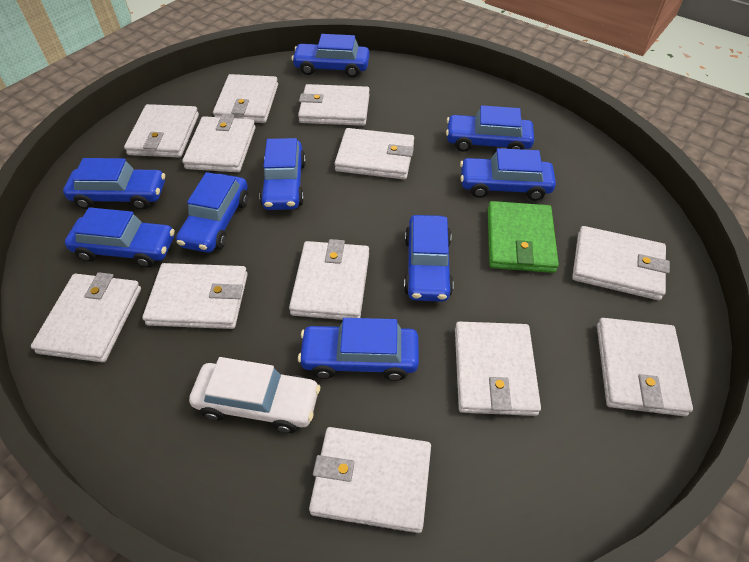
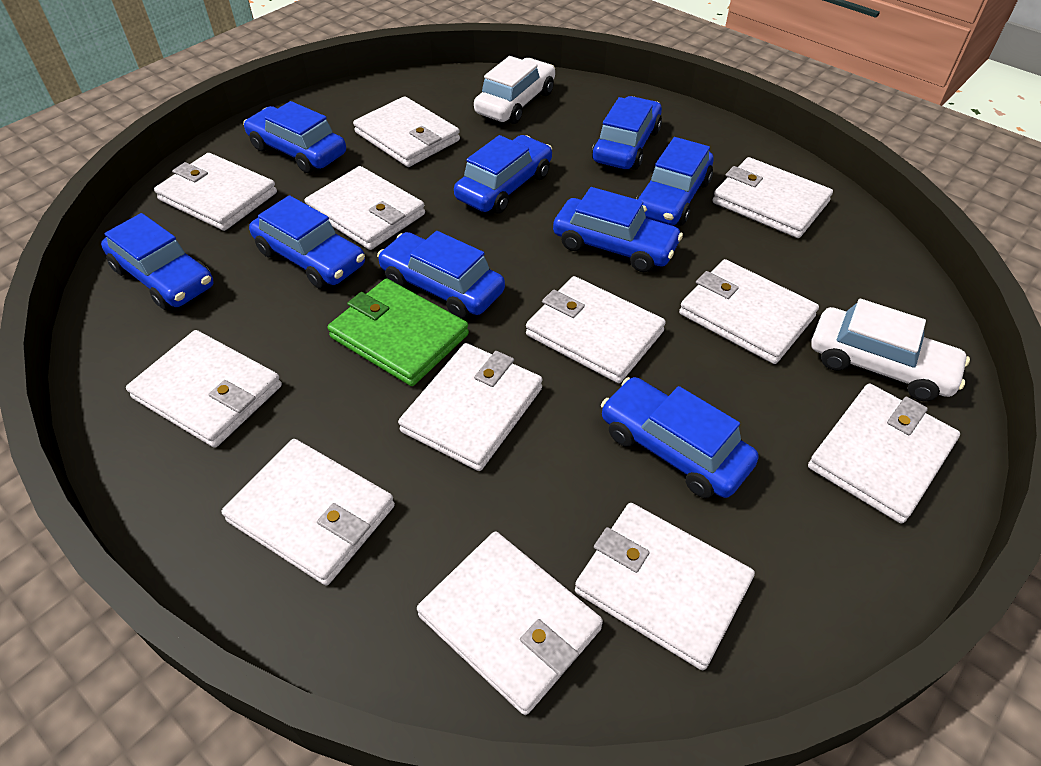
white car: 1 -> 2

